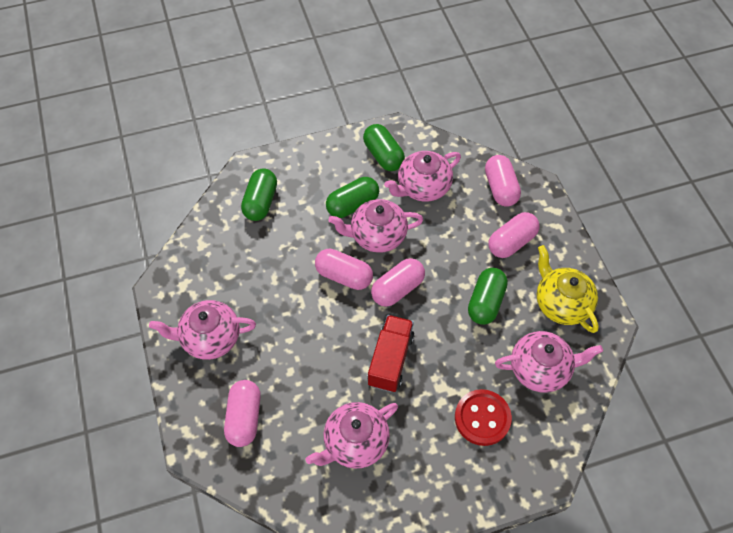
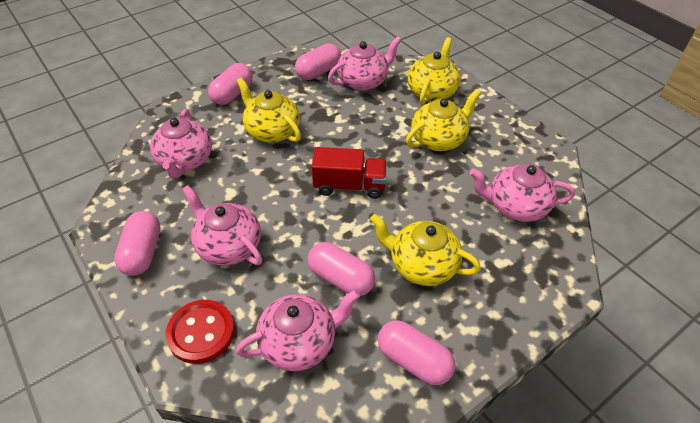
green capsule: 4 -> 0
yellow teapot: 1 -> 4

